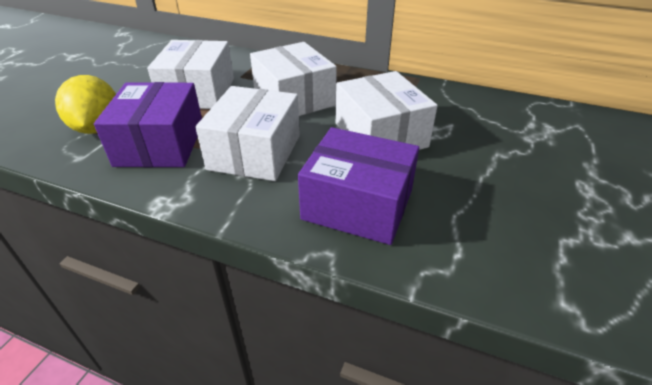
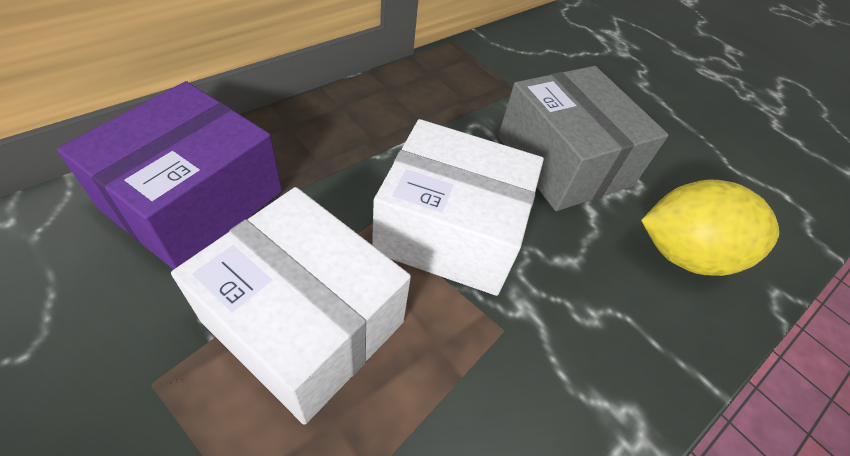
grey box: 0 -> 1
purple box: 2 -> 1
white box: 4 -> 2

